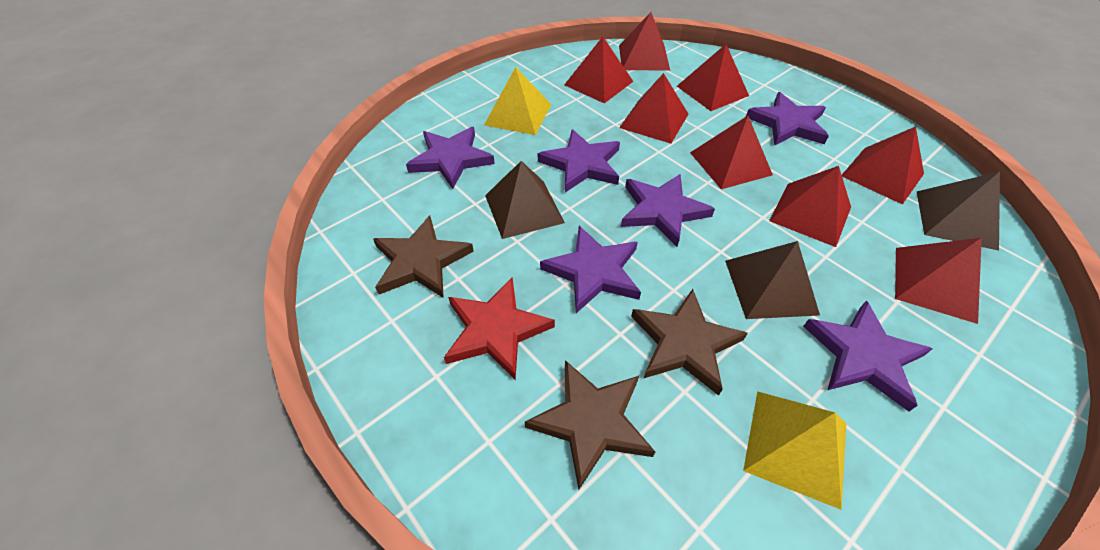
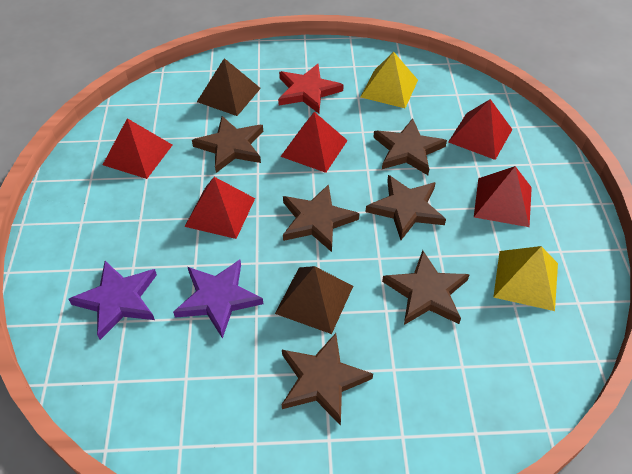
brown pyramid: 3 -> 2
brown star: 3 -> 6
purple star: 6 -> 2
red pyramid: 8 -> 5

